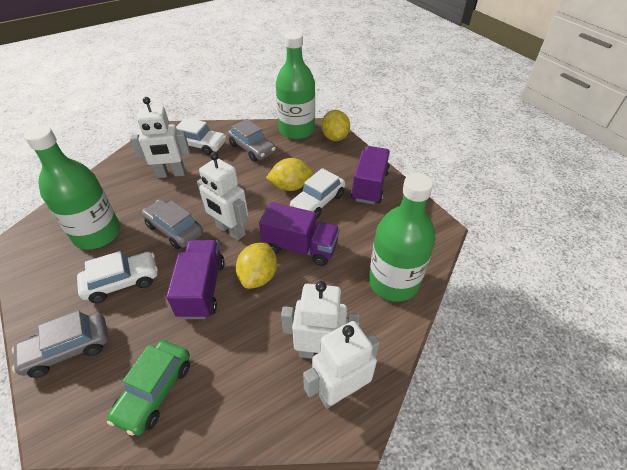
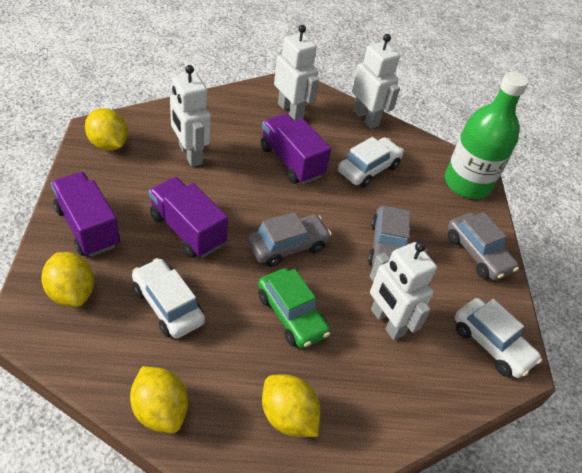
green bottle: 3 -> 1
yellow lemon: 3 -> 4

